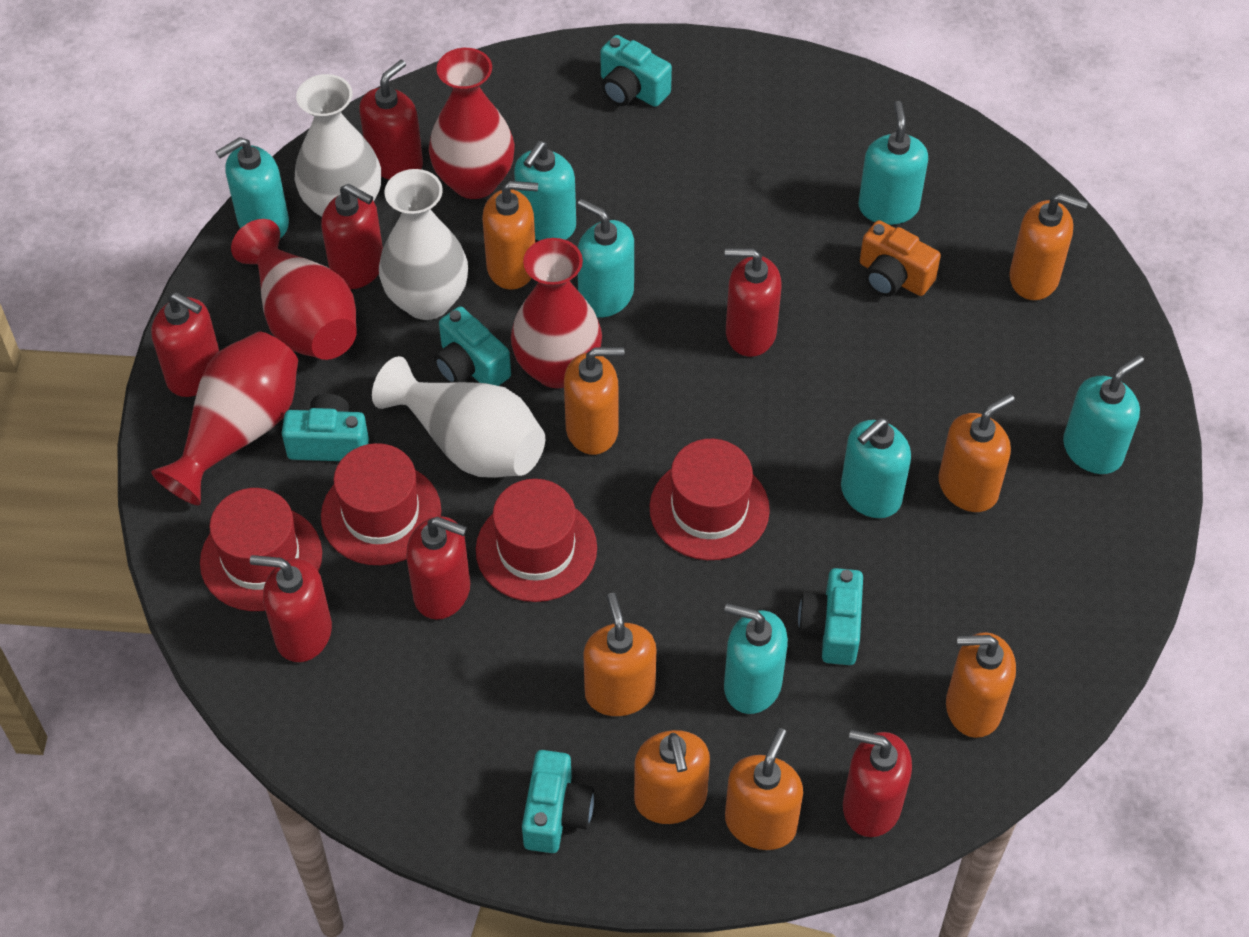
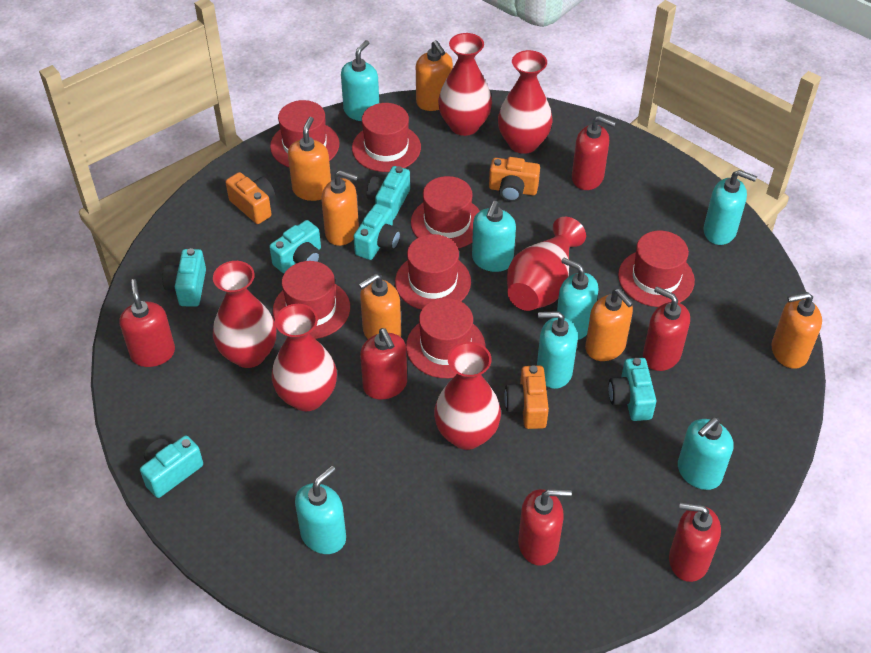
orange camera: 1 -> 3
orange soap dispenser: 8 -> 6
red hat: 4 -> 7
red soap dispenser: 7 -> 6
red vase: 4 -> 6
turquoise camera: 5 -> 6
white vase: 3 -> 0

